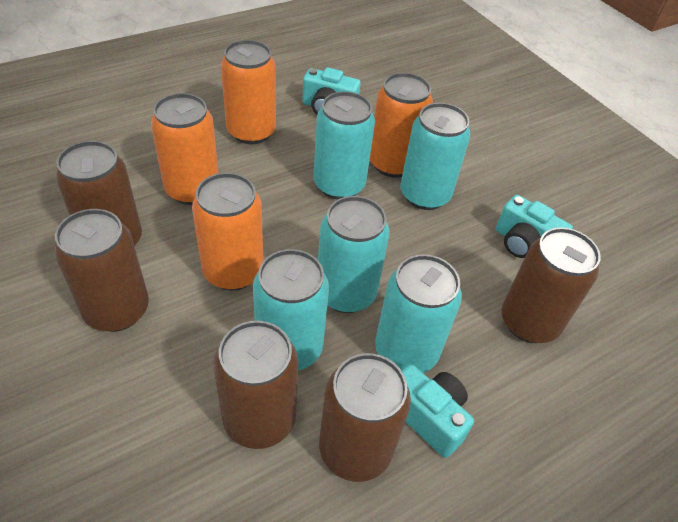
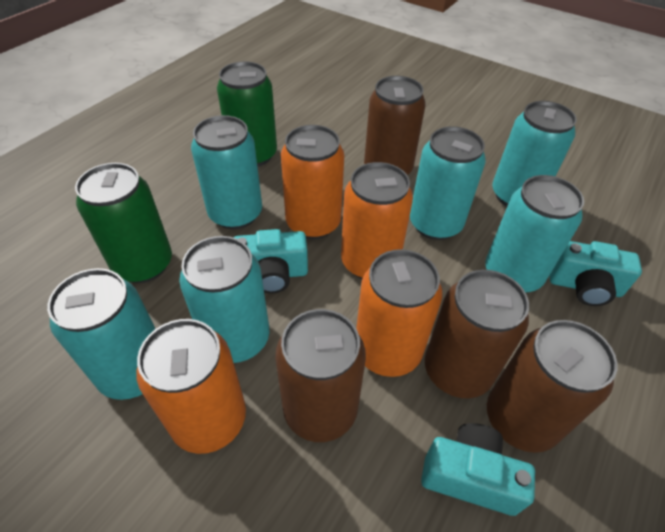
brown can: 5 -> 4
green can: 0 -> 2
turquoise can: 5 -> 6

